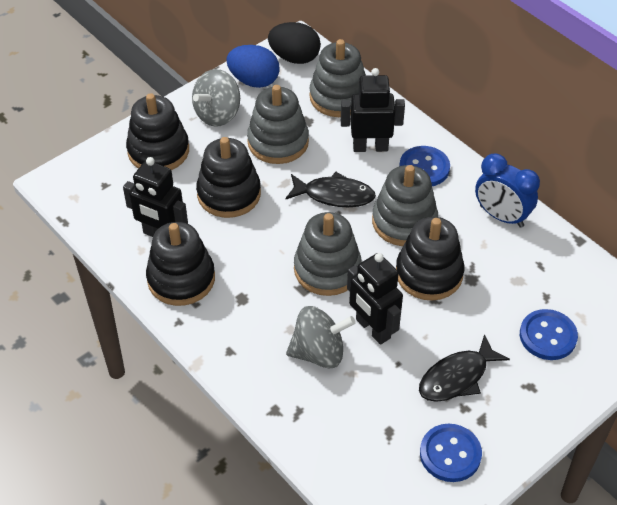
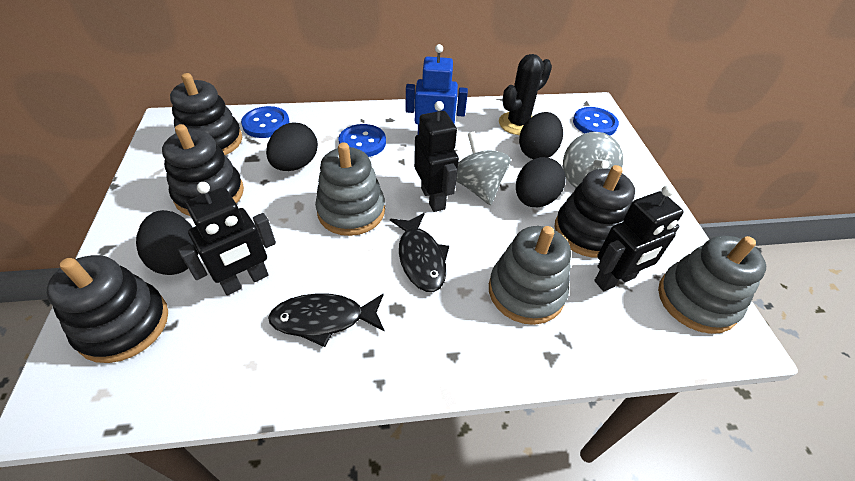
black cactus: 0 -> 1
black egg: 1 -> 4
blue clock: 1 -> 0
blue egg: 1 -> 0
blue robot: 0 -> 1
grey stacking toy: 4 -> 3

